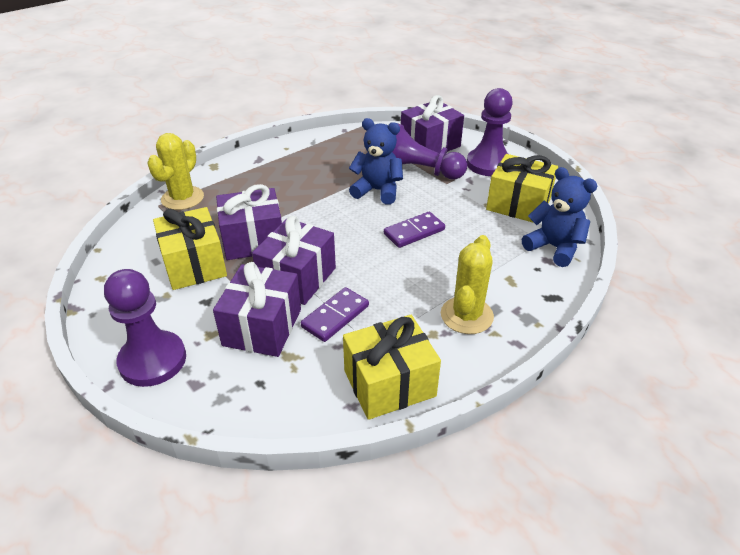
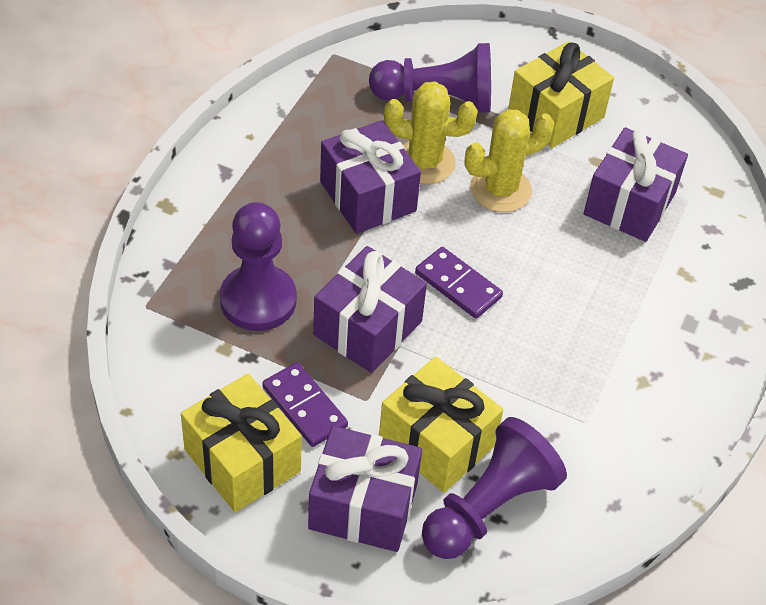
blue teddy bear: 2 -> 0

